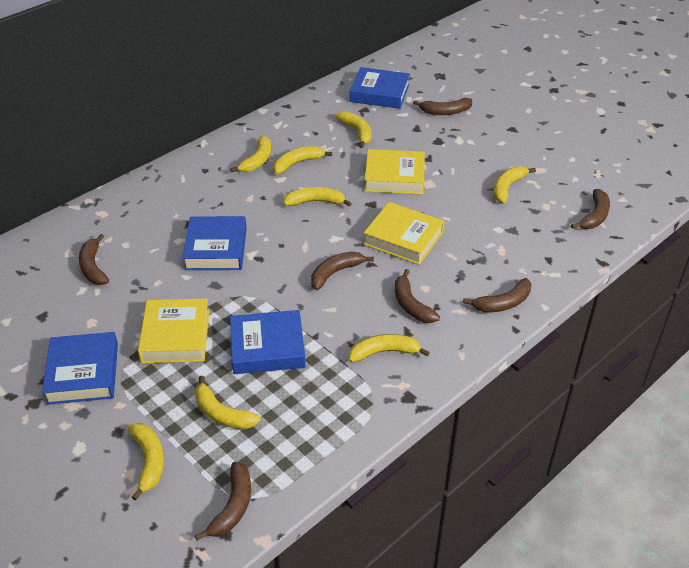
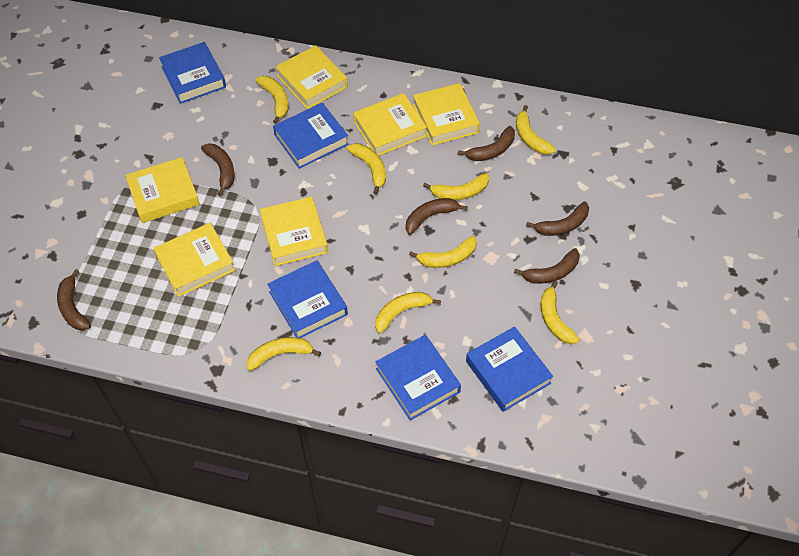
blue book: 4 -> 5
brown banana: 7 -> 6
yellow book: 3 -> 6

